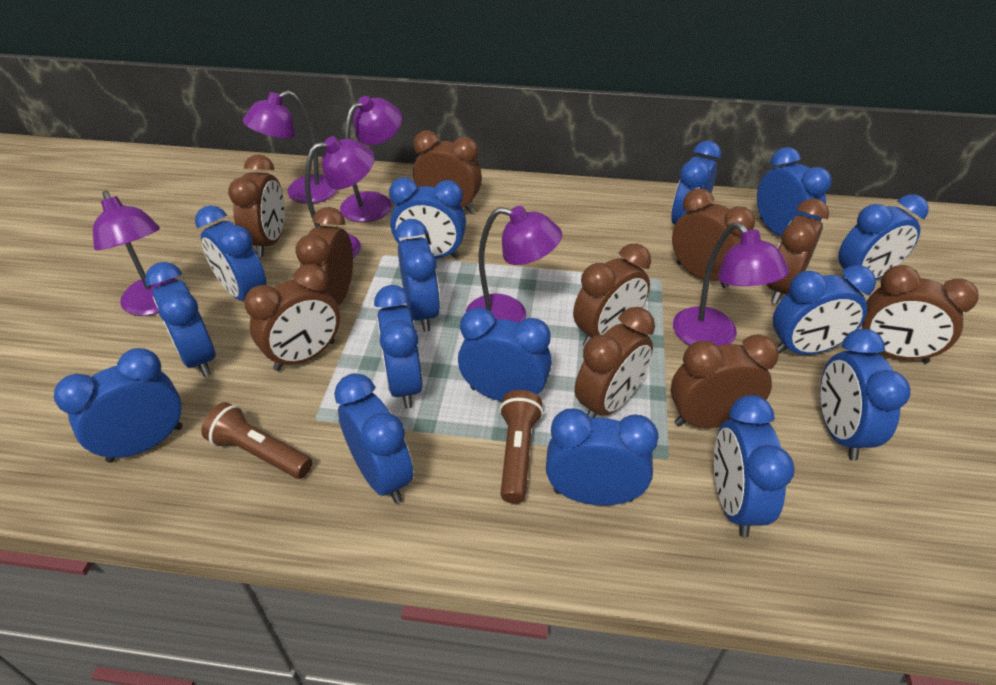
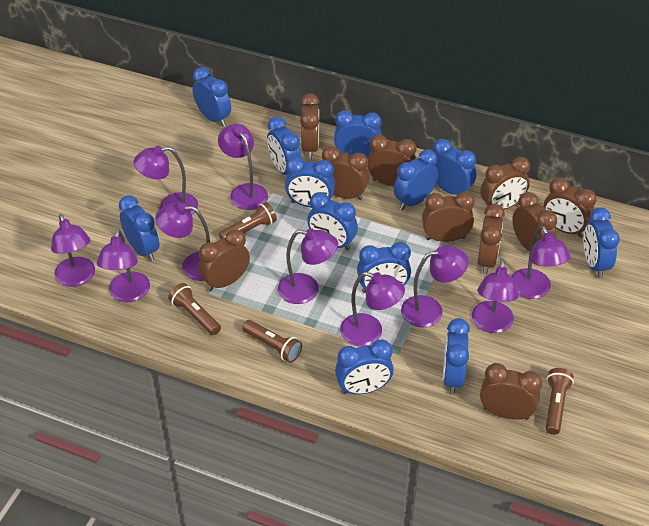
blue clock: 15 -> 12
brown flashlight: 2 -> 4
purple lamp: 6 -> 10

